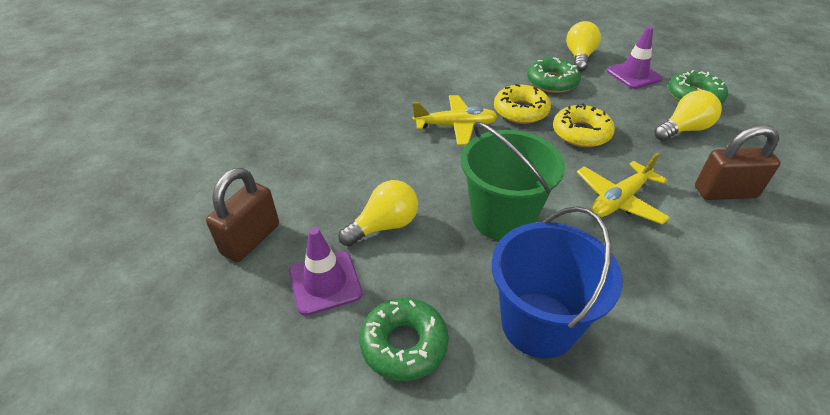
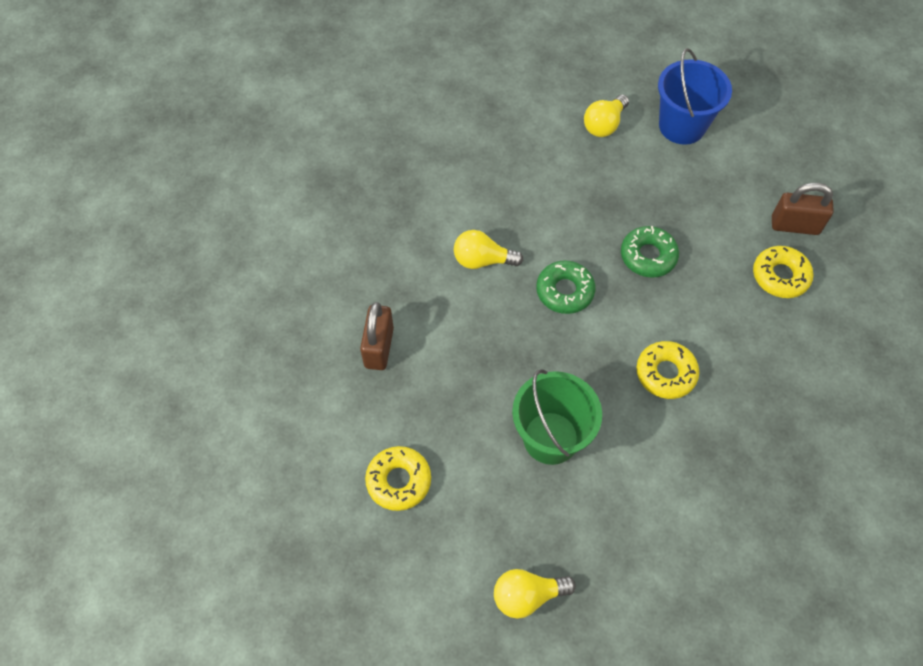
green donut: 3 -> 2
purple traffic cone: 2 -> 0
yellow donut: 2 -> 3
yellow plane: 2 -> 0

